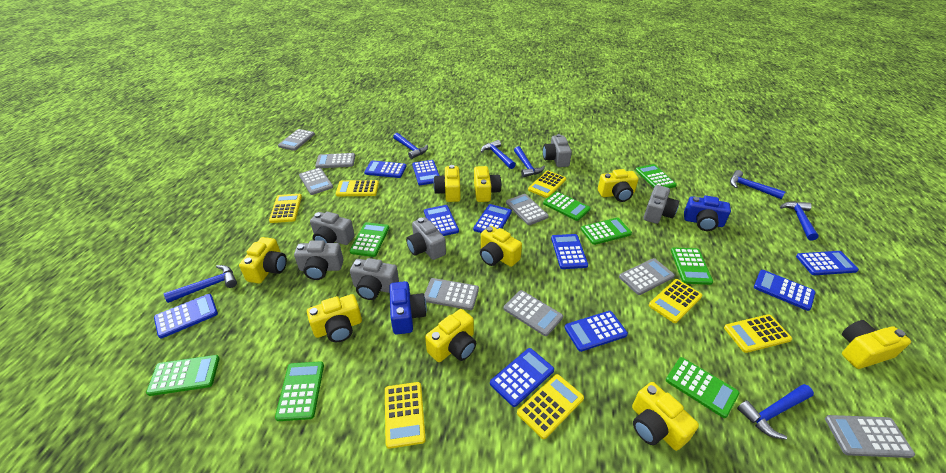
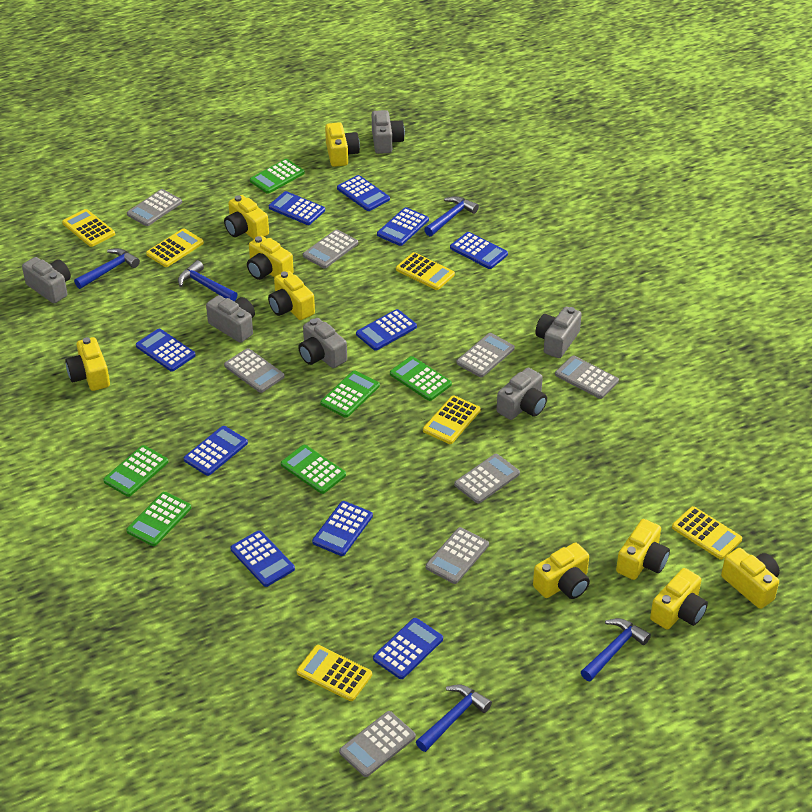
blue camera: 2 -> 0
blue hammer: 7 -> 5
green calculator: 8 -> 6
yellow calculator: 7 -> 6

